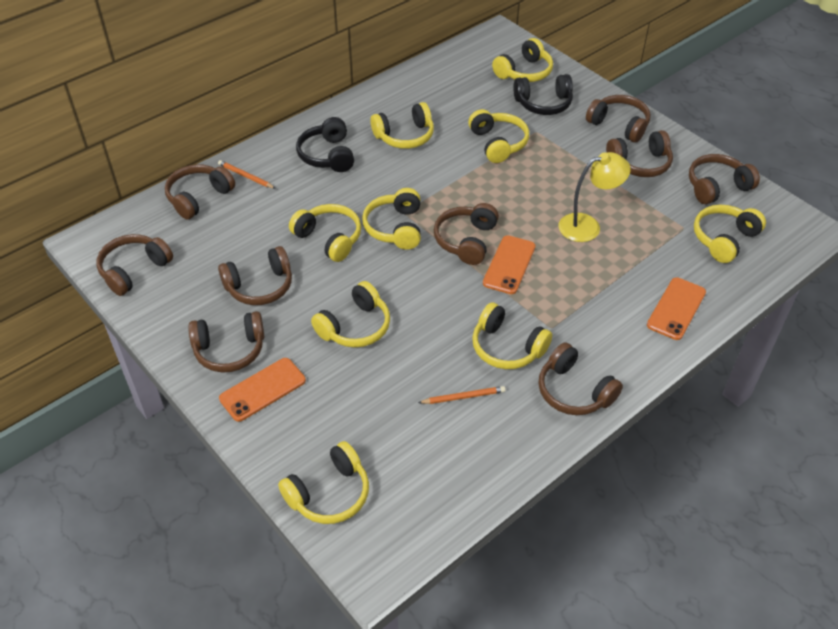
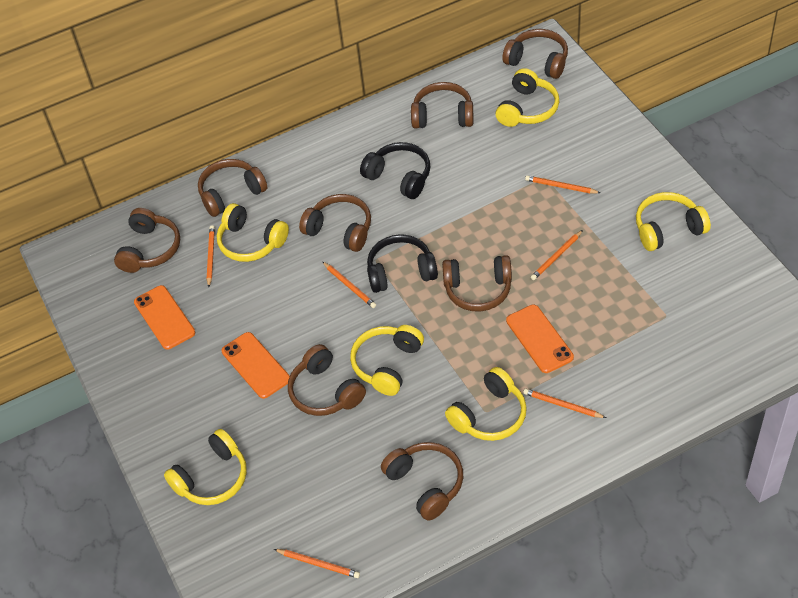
brown headphones: 9 -> 8
orange pencil: 2 -> 6
yellow headphones: 9 -> 6
yellow lamp: 1 -> 0

